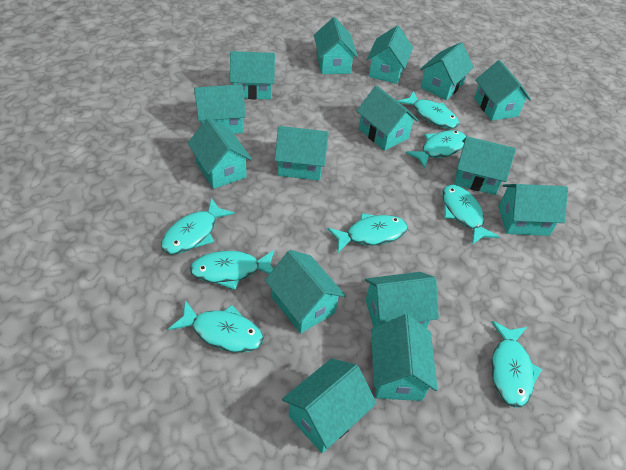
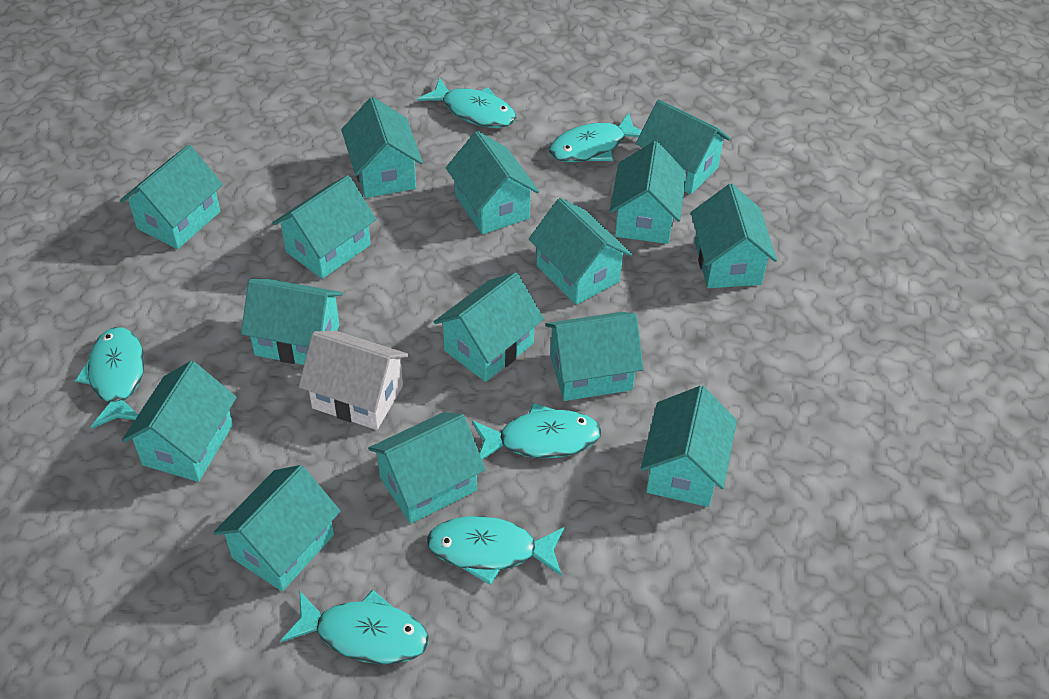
turquoise fish: 8 -> 6
white house: 0 -> 1

